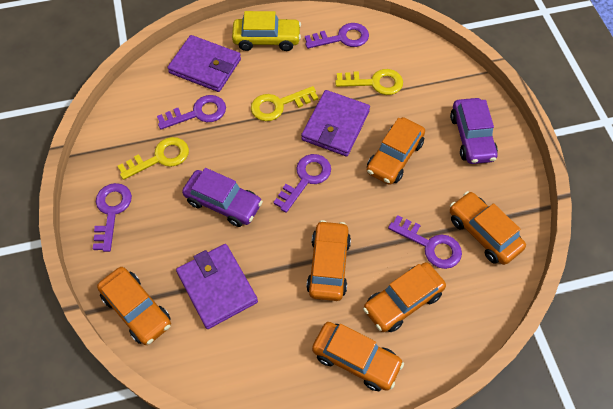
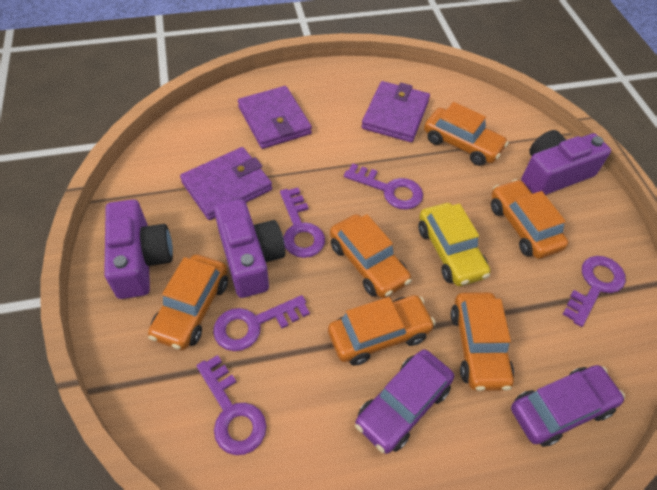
purple camera: 0 -> 3
yellow key: 3 -> 0

